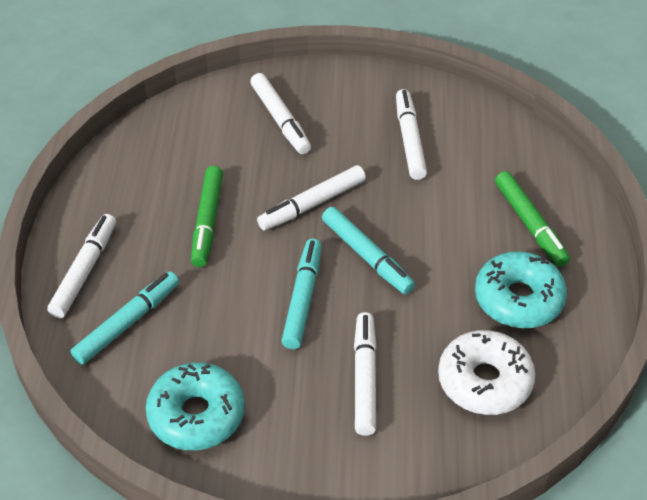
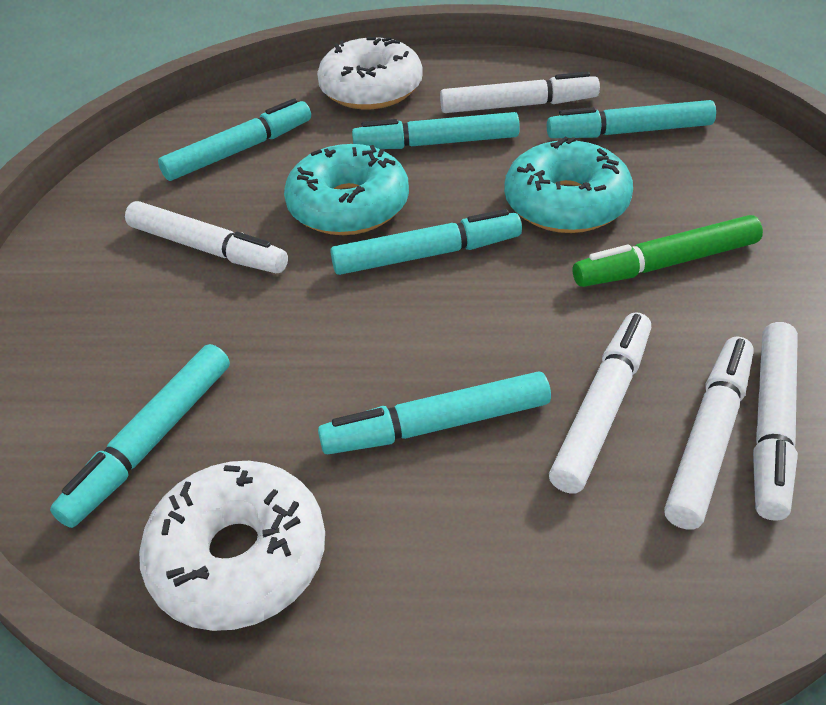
green marker: 2 -> 1
turquoise marker: 3 -> 6
white donut: 1 -> 2

